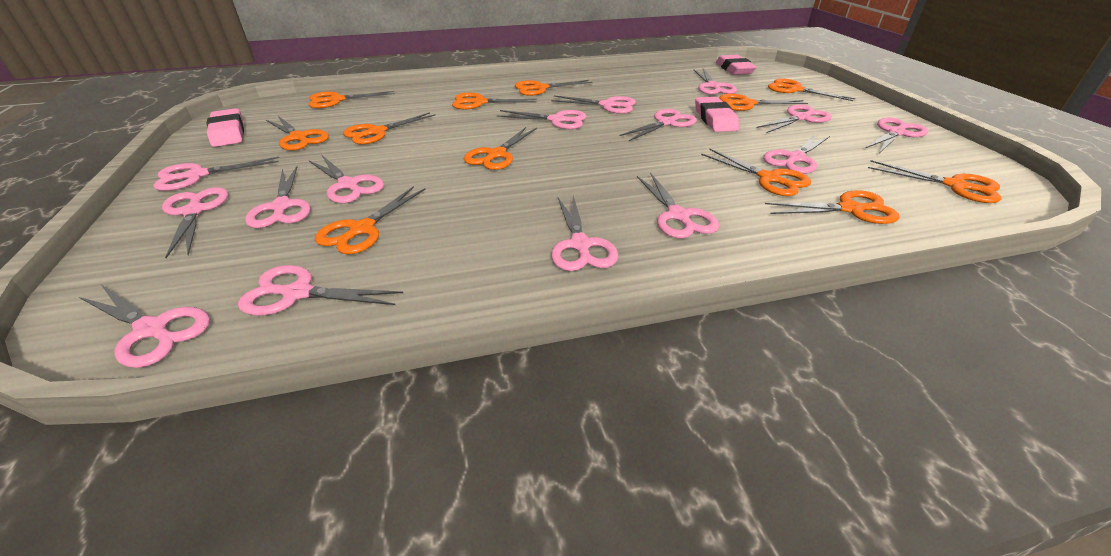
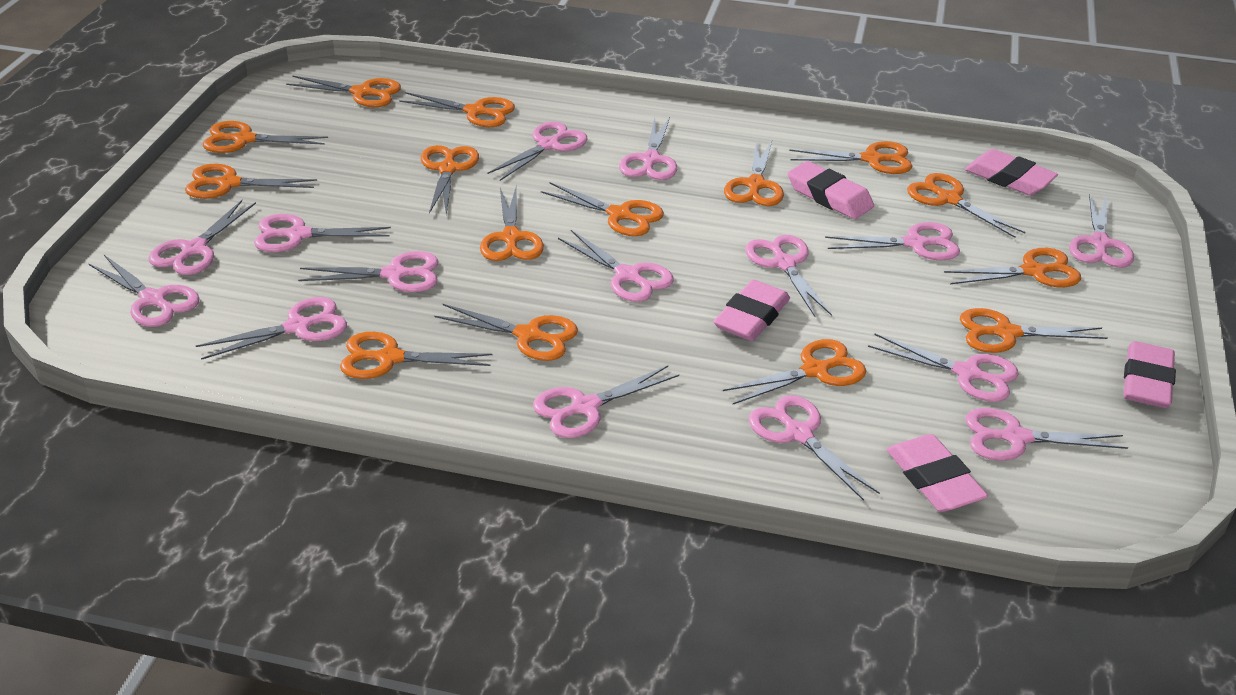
orange scissors: 12 -> 15
pink eraser: 3 -> 5

